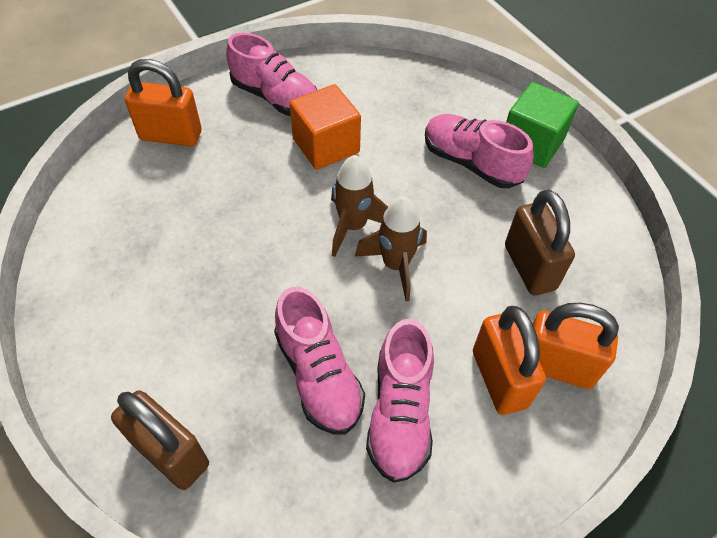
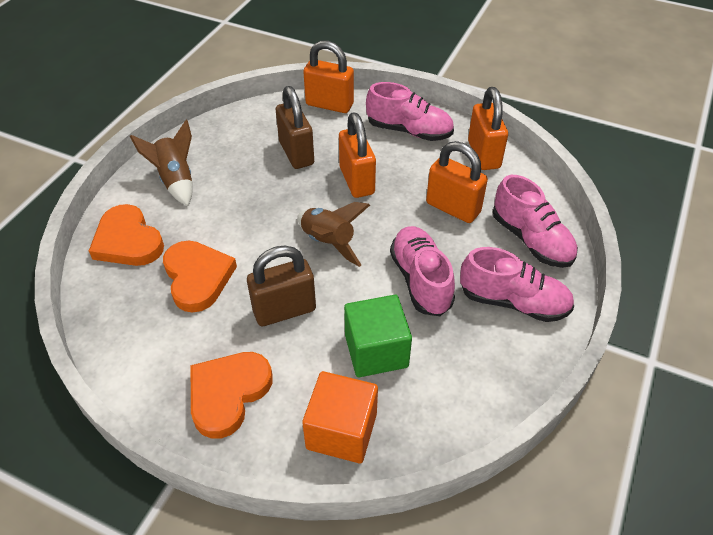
orange heart: 0 -> 3
orange padlock: 3 -> 4

